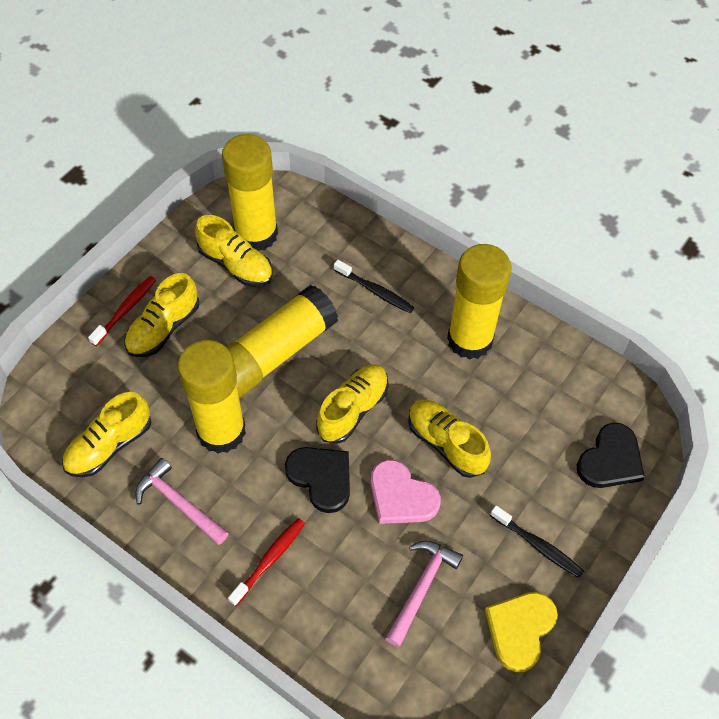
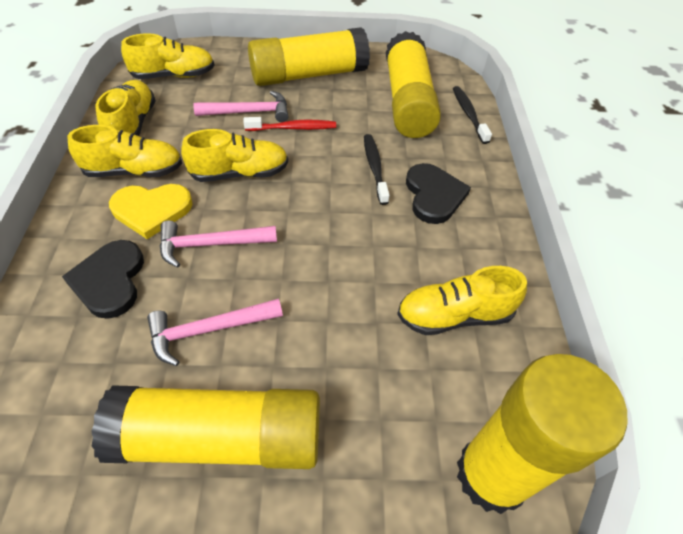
pink hammer: 2 -> 3
pink heart: 1 -> 0
red toothbrush: 2 -> 1

